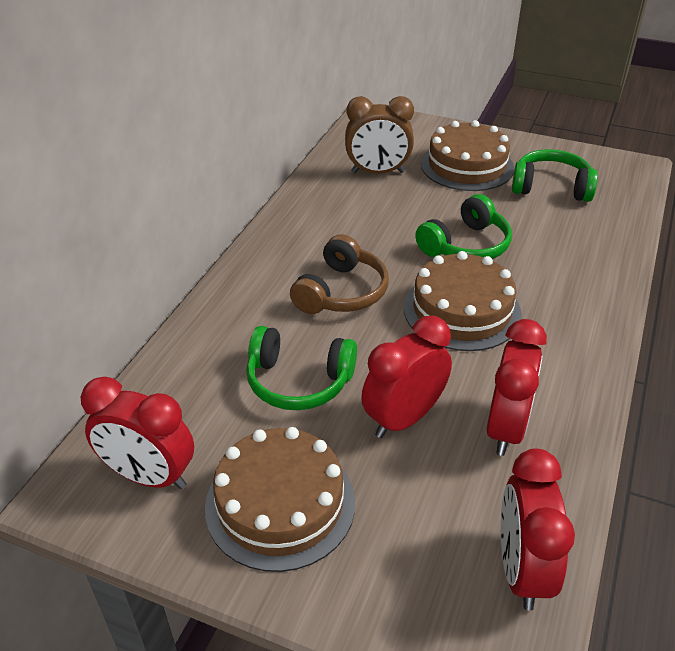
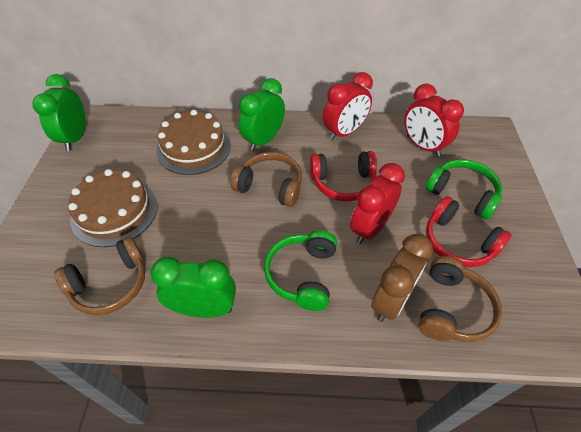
brown cake: 3 -> 2
brown headphones: 1 -> 3
green clock: 0 -> 3
green headphones: 3 -> 2
red clock: 4 -> 3
red headphones: 0 -> 2

